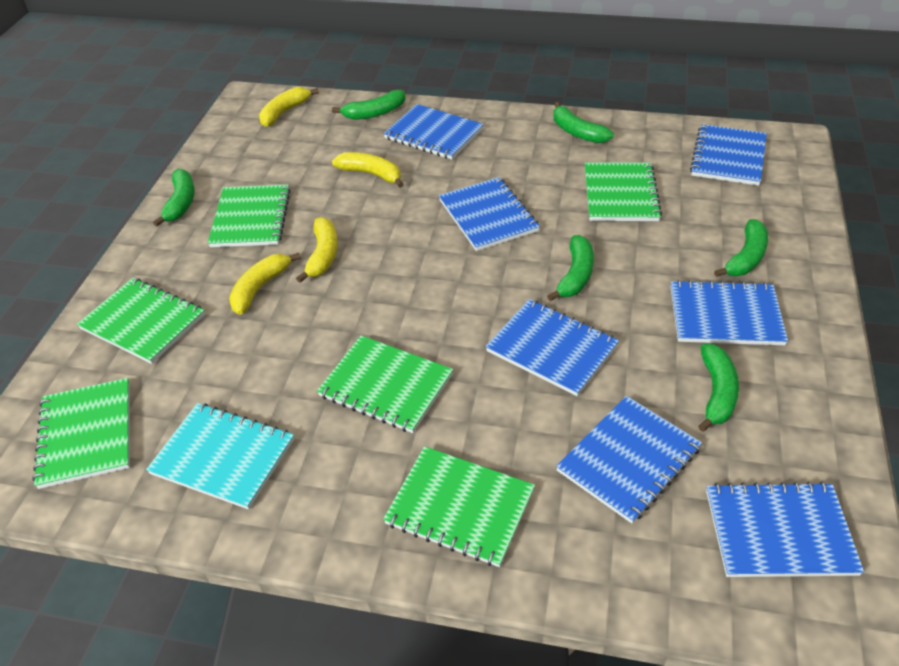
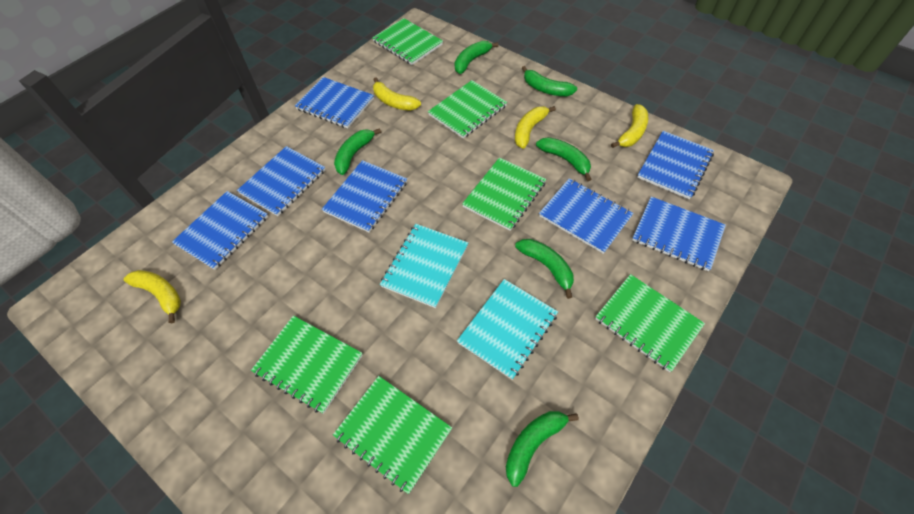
turquoise notebook: 1 -> 2

